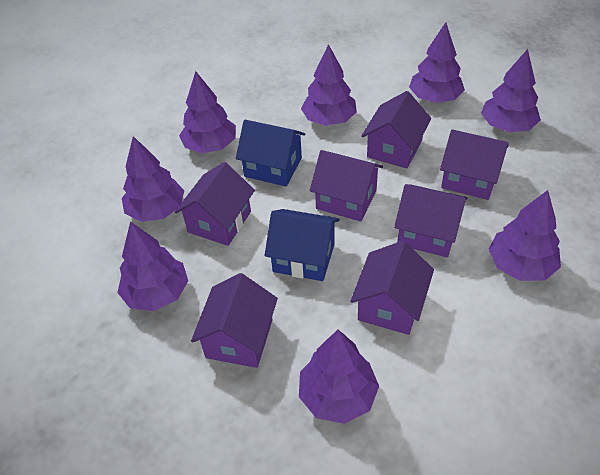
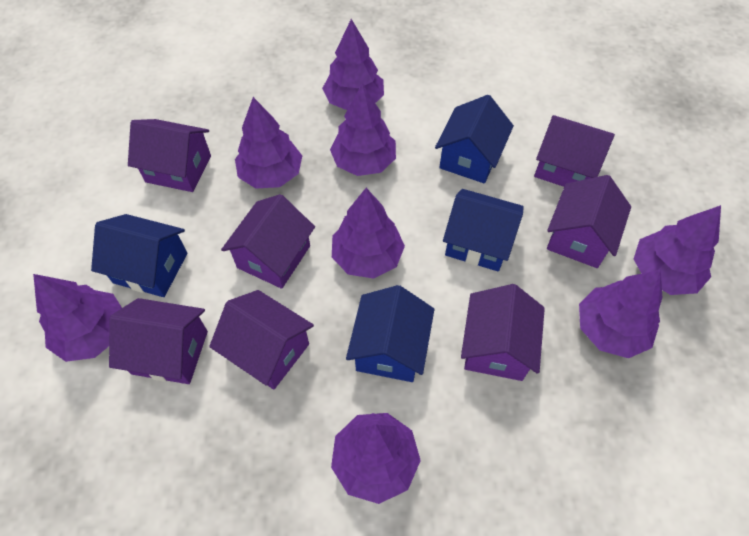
blue house: 2 -> 4

